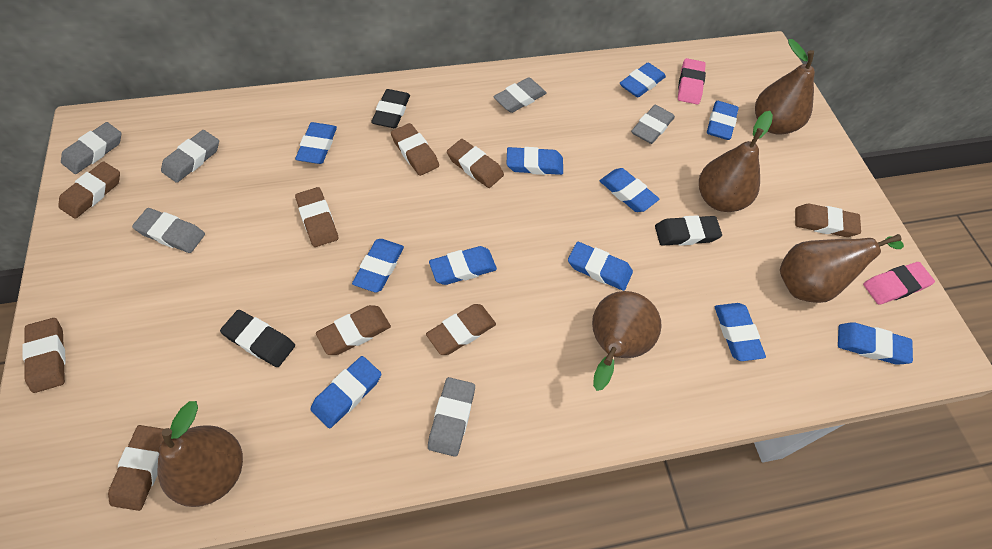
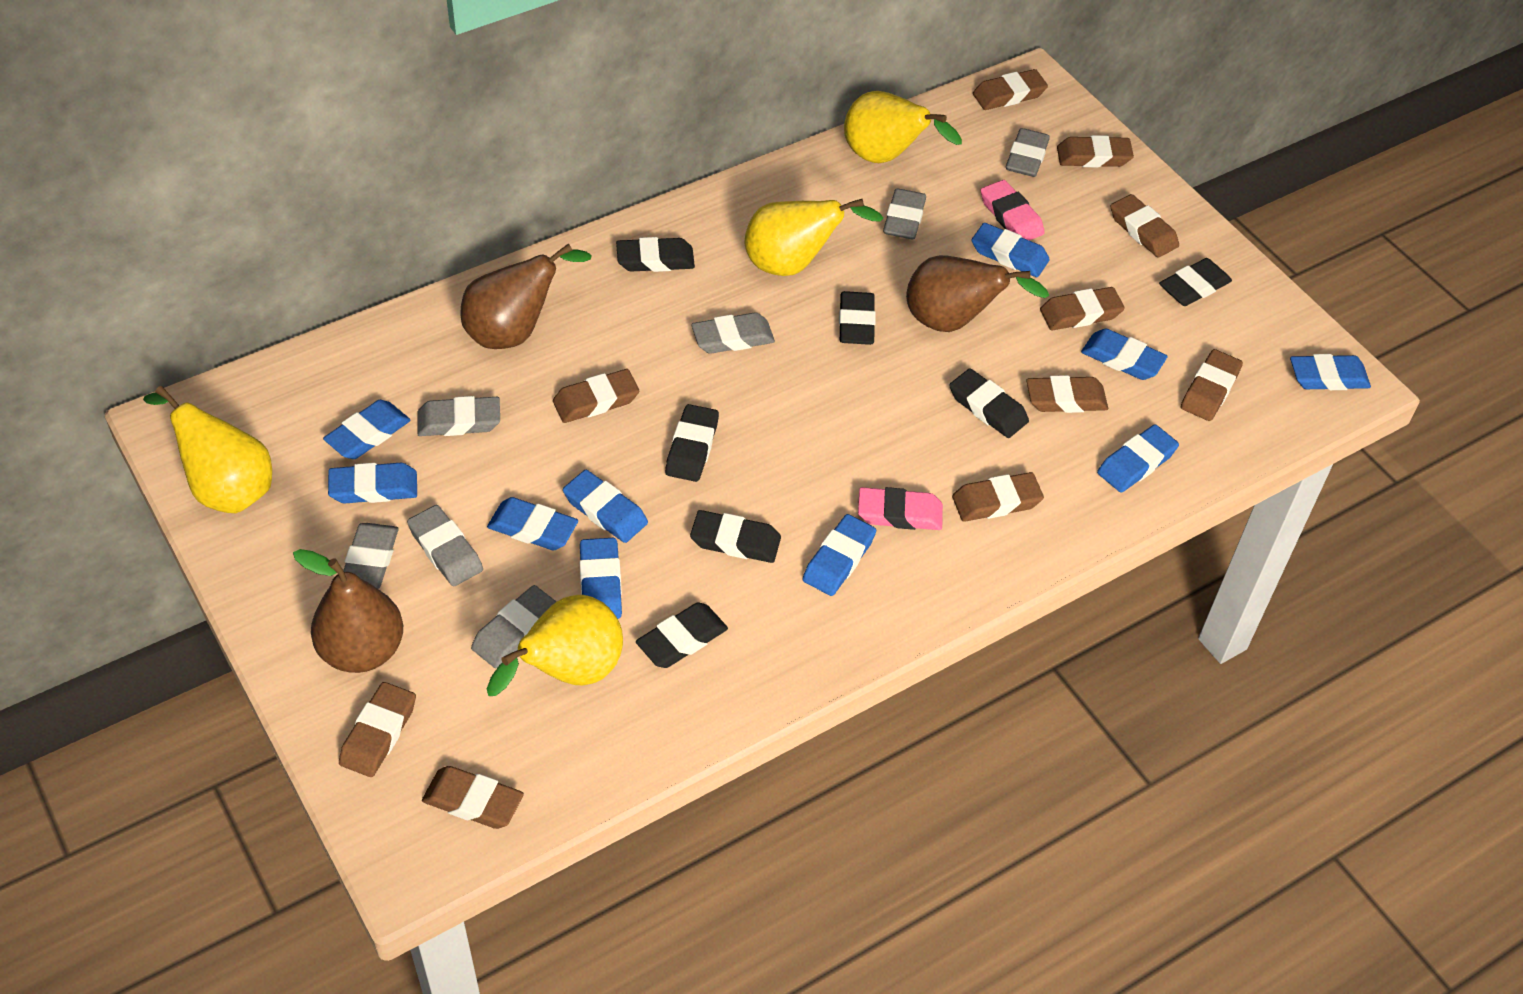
black eraser: 3 -> 7
blue eraser: 11 -> 10
brown eraser: 9 -> 10
brown pear: 5 -> 3
grey eraser: 6 -> 7
yellow pear: 0 -> 4

